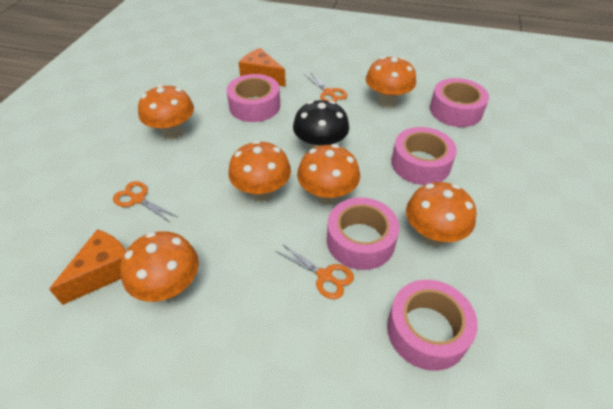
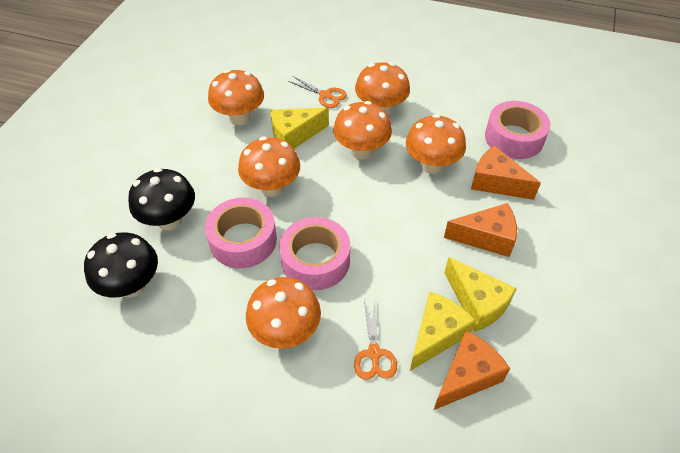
black mushroom: 1 -> 2
orange cheese: 2 -> 3
orange scissors: 3 -> 2
pink tape: 5 -> 3
yellow cheese: 0 -> 3

